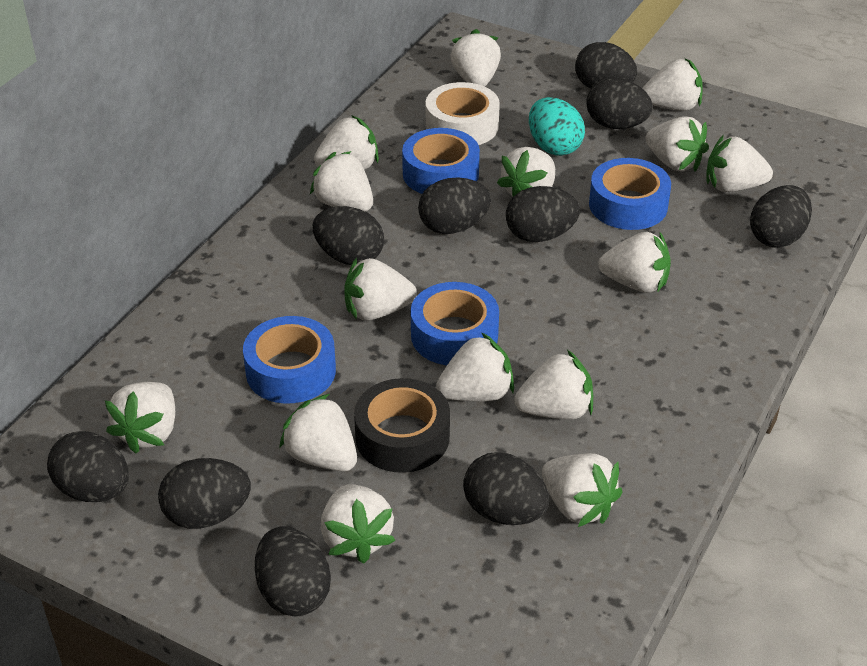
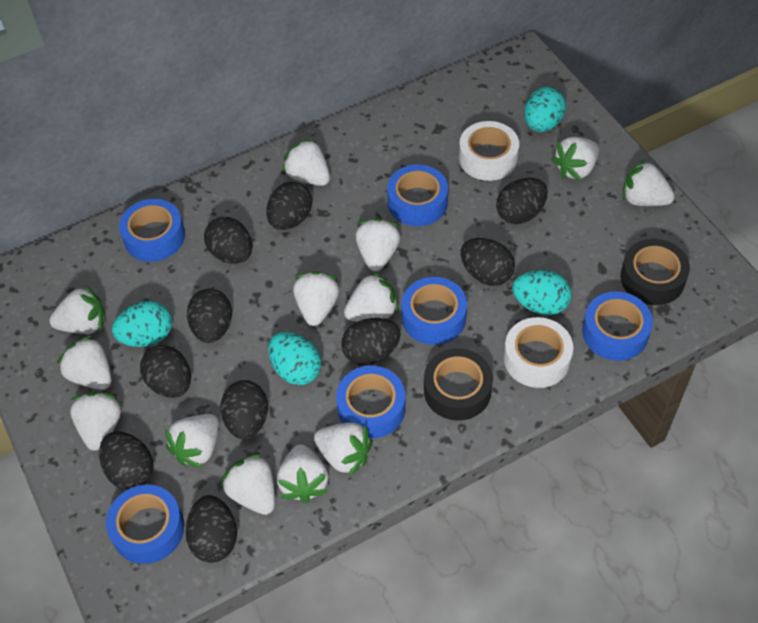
black tape: 1 -> 2
blue tape: 4 -> 6
turquoise egg: 1 -> 4
white strawberry: 15 -> 13
white tape: 1 -> 2

